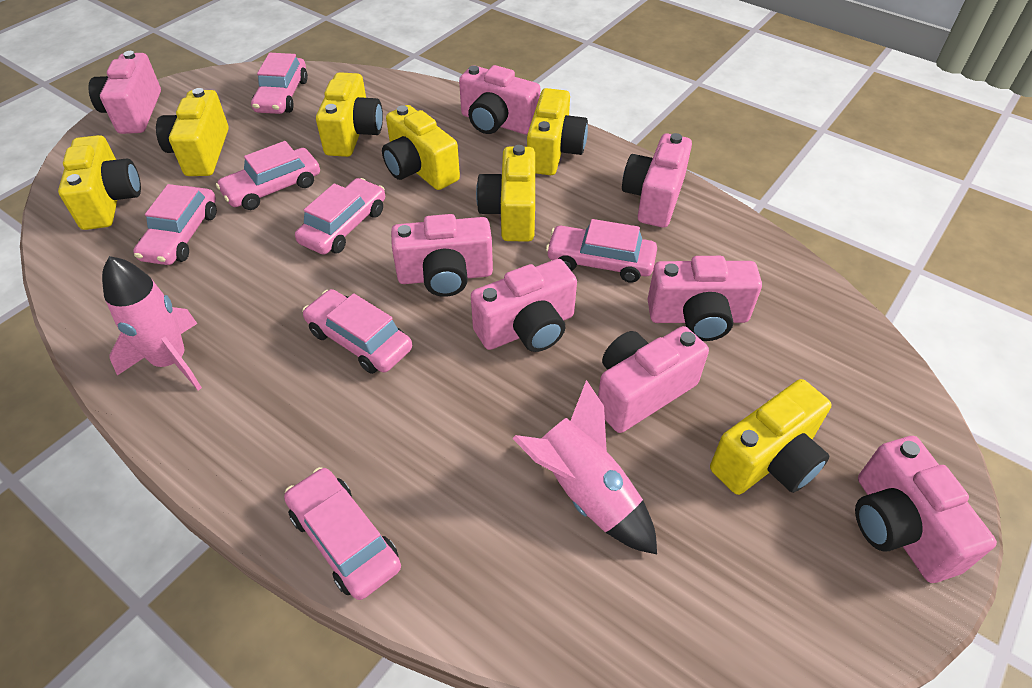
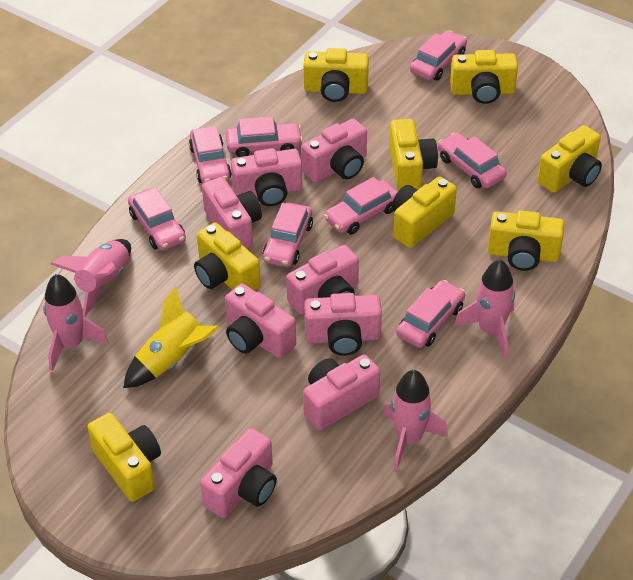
pink car: 7 -> 8
pink rocket: 2 -> 4
yellow camera: 7 -> 8
yellow rocket: 0 -> 1

